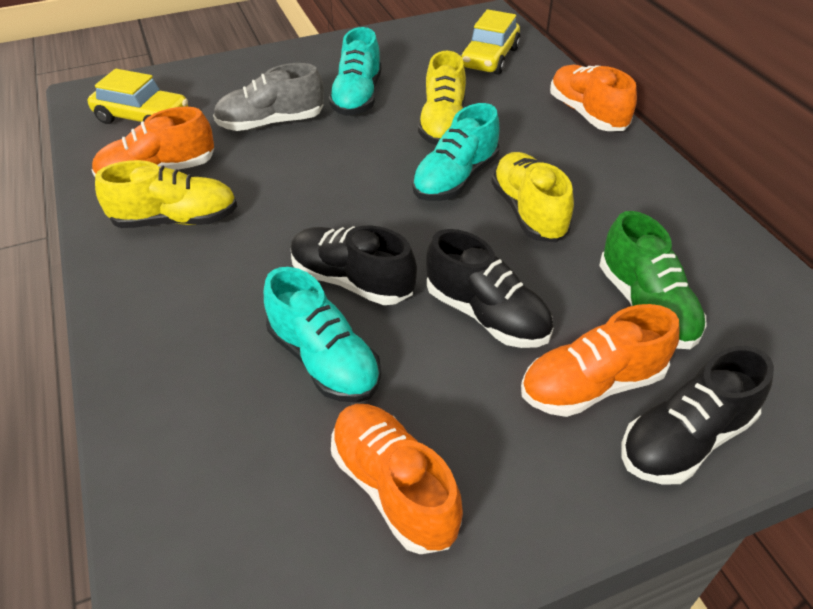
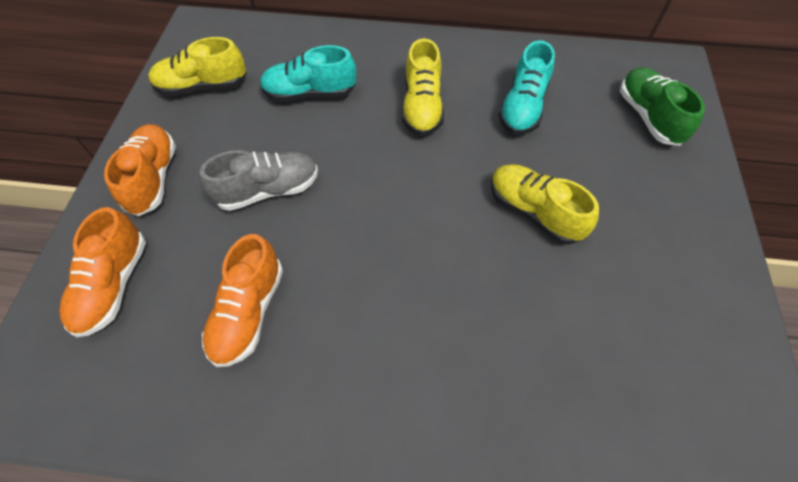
black shoe: 3 -> 0
orange shoe: 4 -> 3
turquoise shoe: 3 -> 2
yellow car: 2 -> 0

